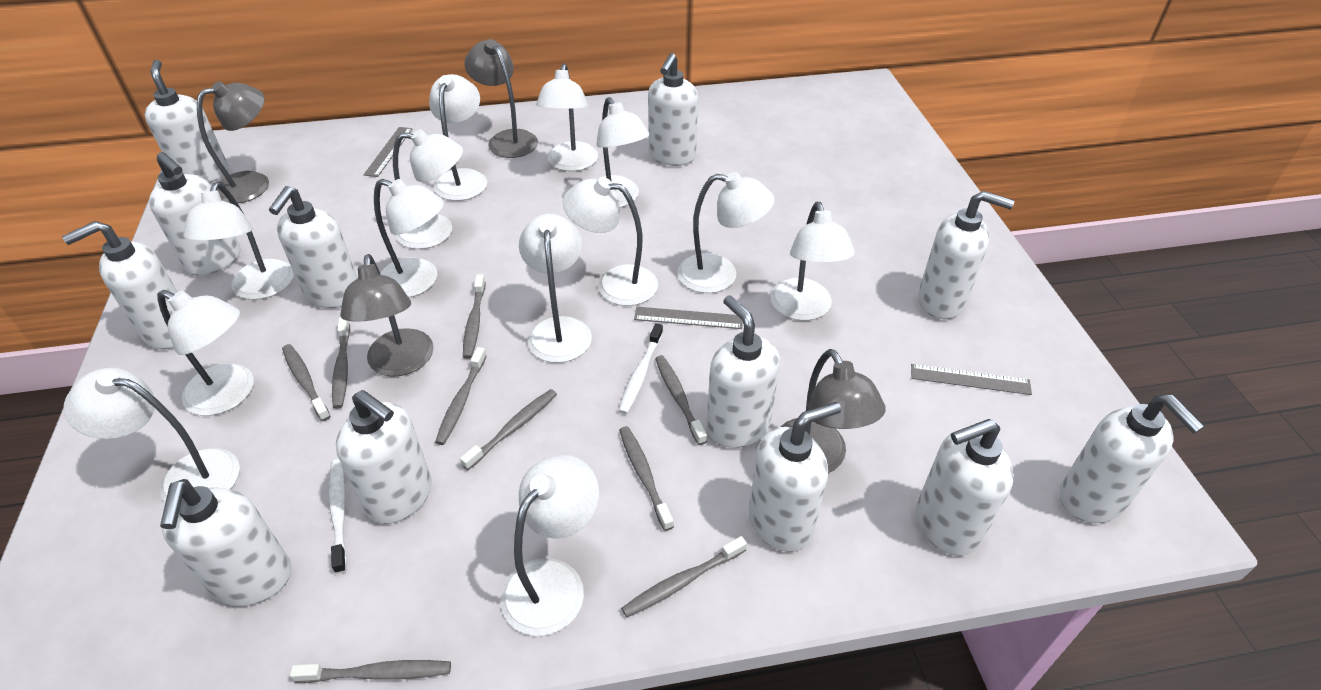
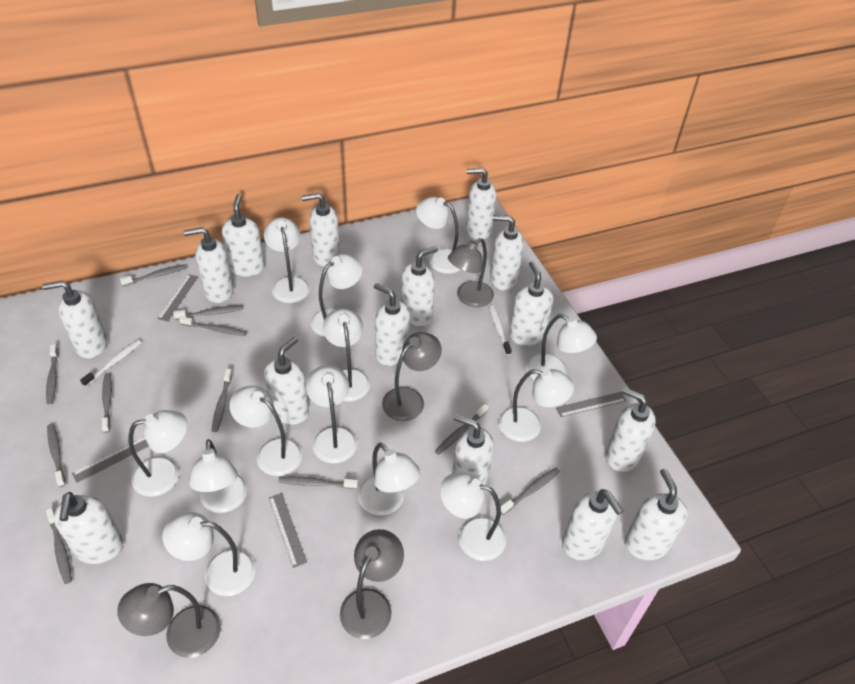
grey ruler: 3 -> 4
grey toothbrush: 9 -> 11
white soap dispenser: 12 -> 15

